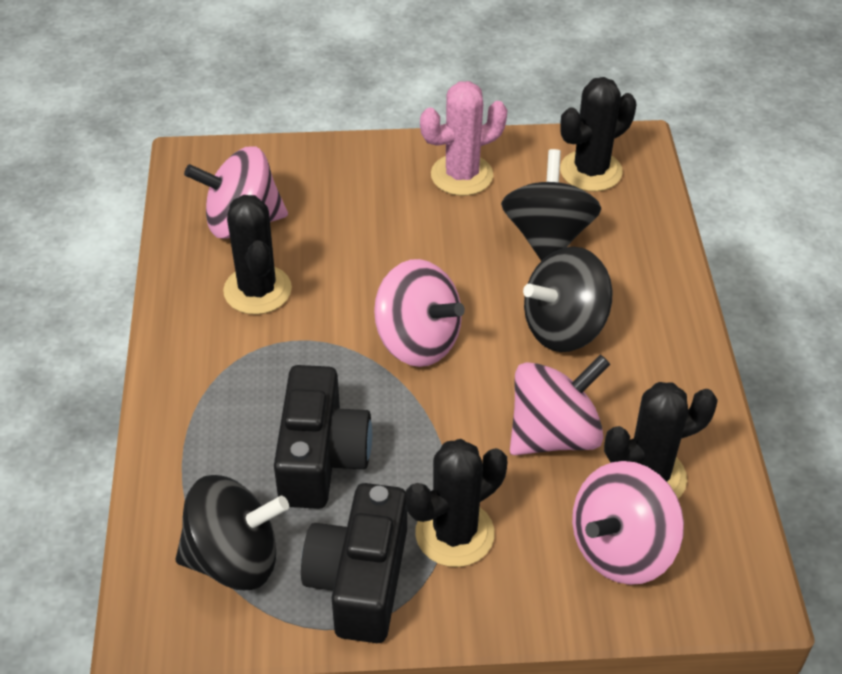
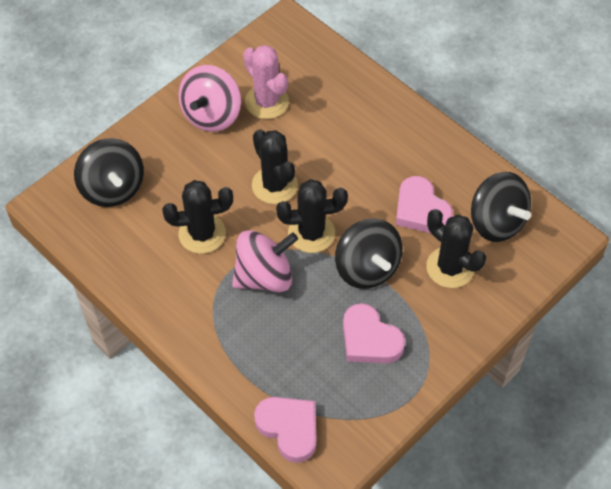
black camera: 2 -> 0
pink heart: 0 -> 3
pink spinning top: 4 -> 2

